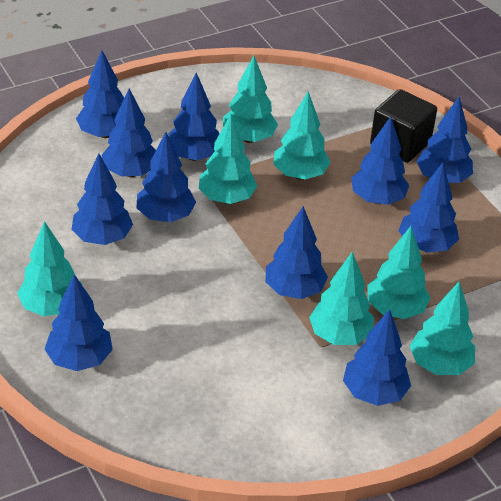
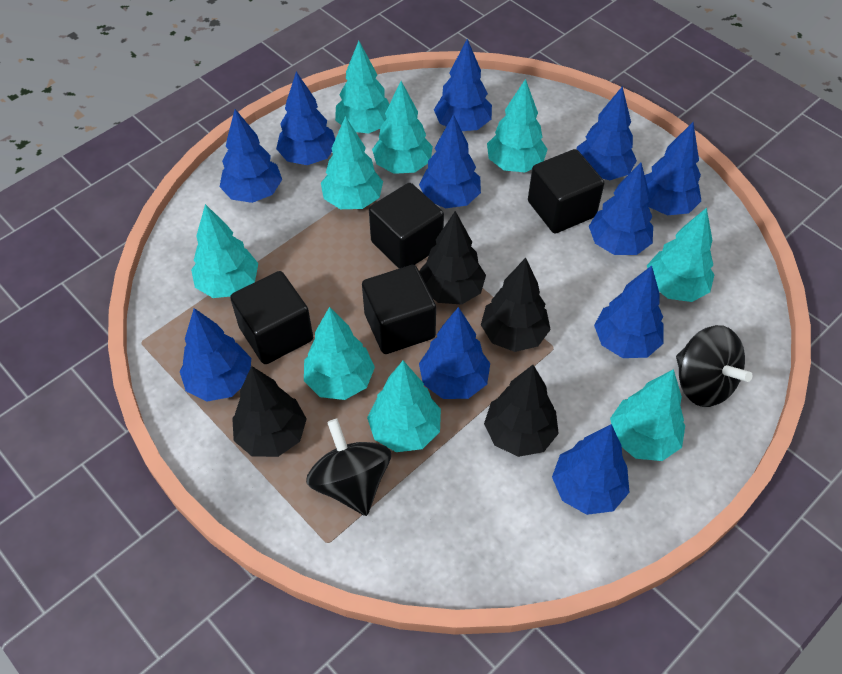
black cube: 1 -> 4
black spinning top: 0 -> 2
black tree: 0 -> 4
turquoise tree: 7 -> 9

